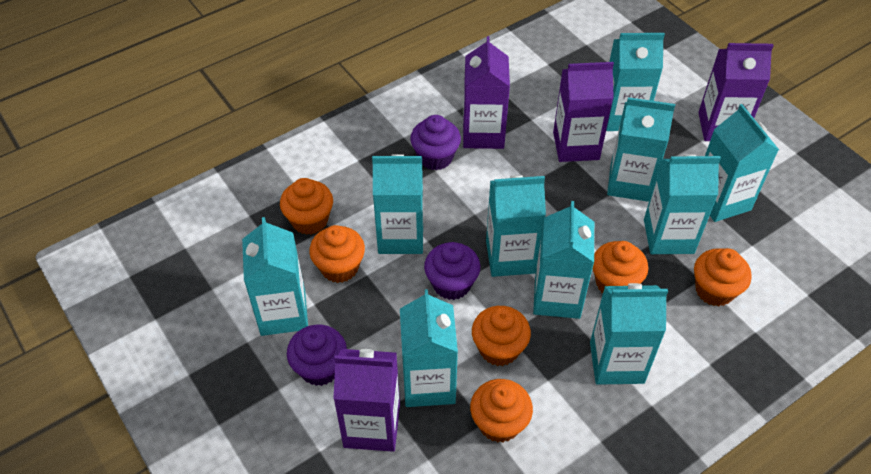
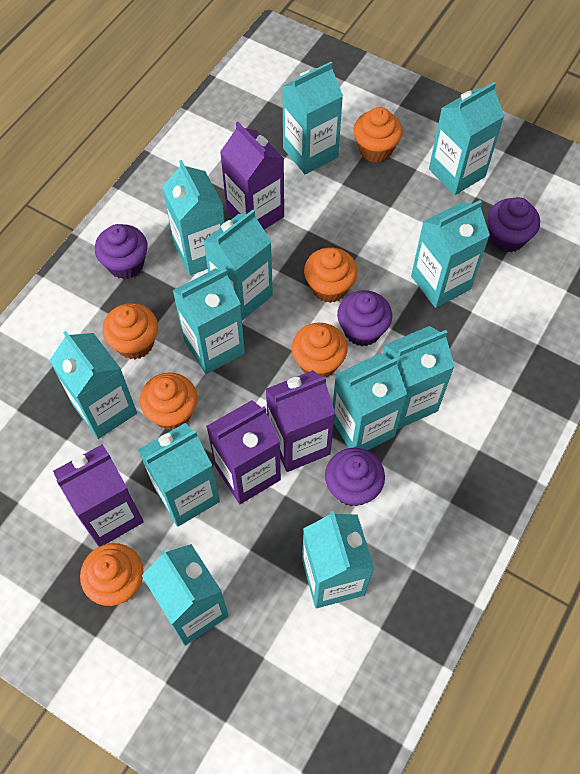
purple cupcake: 3 -> 4
turquoise carton: 10 -> 12

